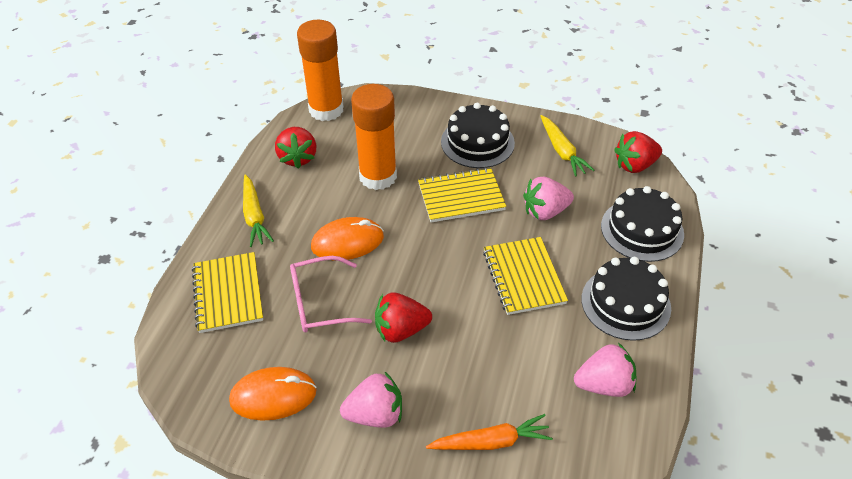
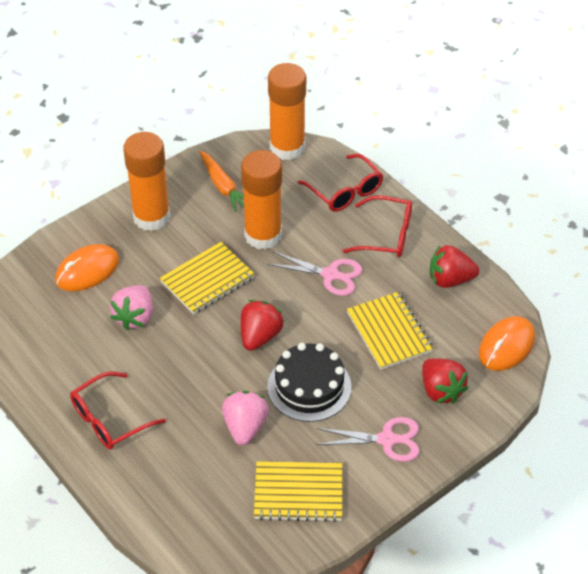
black cake: 3 -> 1
orange glue stick: 2 -> 3
pink glasses: 1 -> 0
pink scissors: 0 -> 2
pink strawberry: 3 -> 2
red glasses: 0 -> 3
yellow carrot: 2 -> 0

